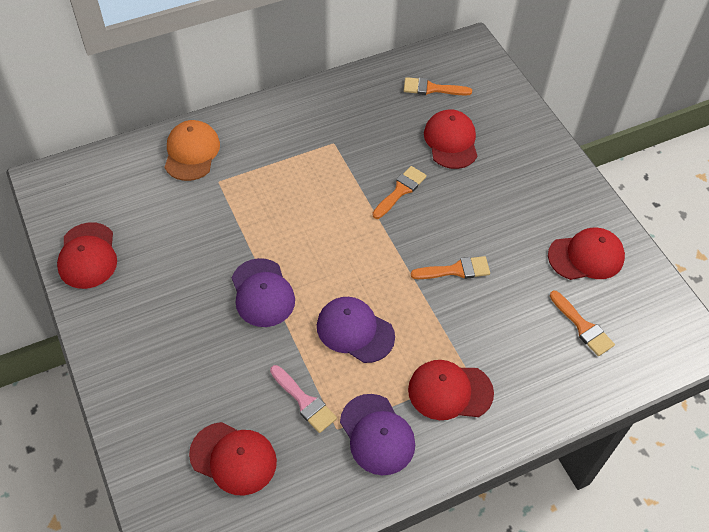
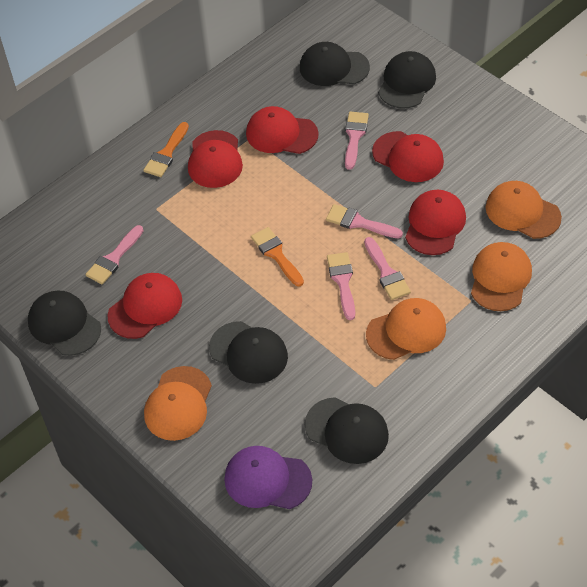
black cap: 0 -> 5
orange brush: 4 -> 2
orange cap: 1 -> 4
pink brush: 1 -> 5
purple cap: 3 -> 1

